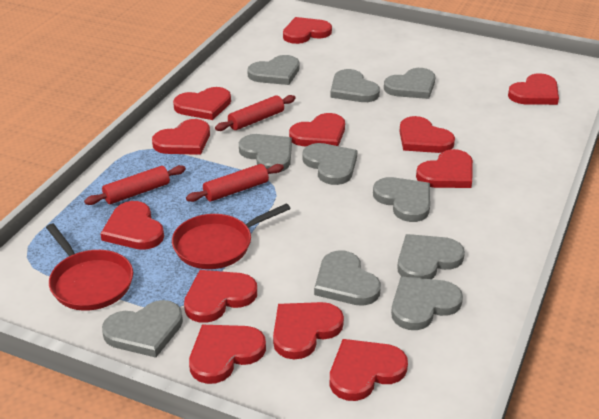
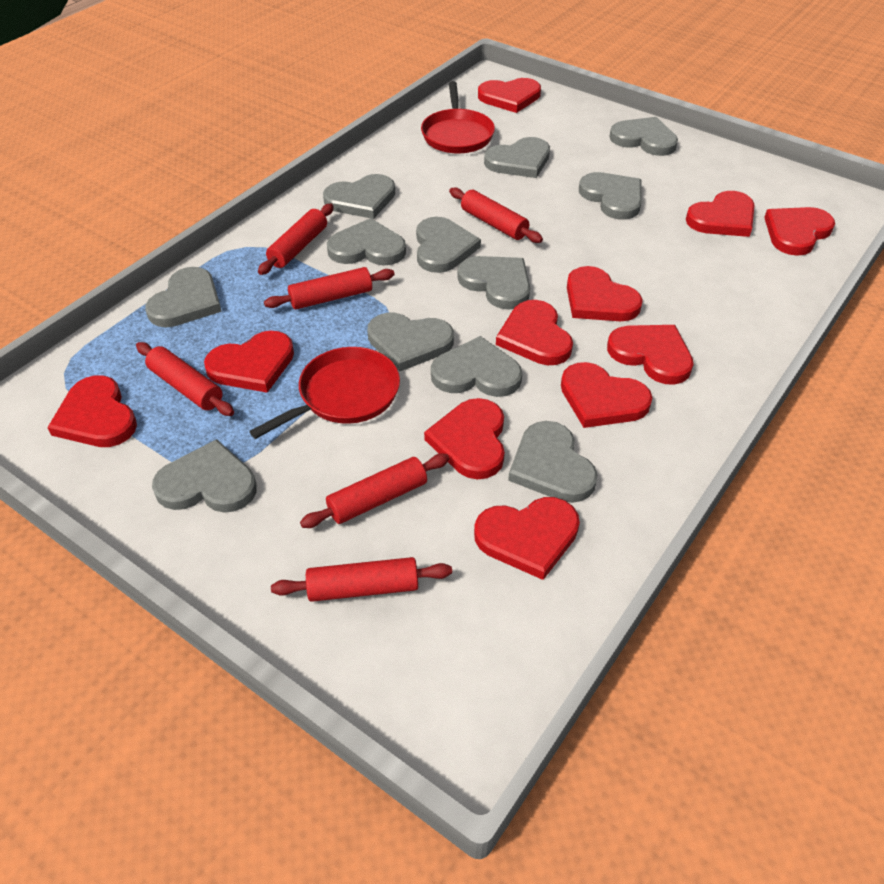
grey heart: 10 -> 12
red heart: 12 -> 11
red rolling pin: 3 -> 6

